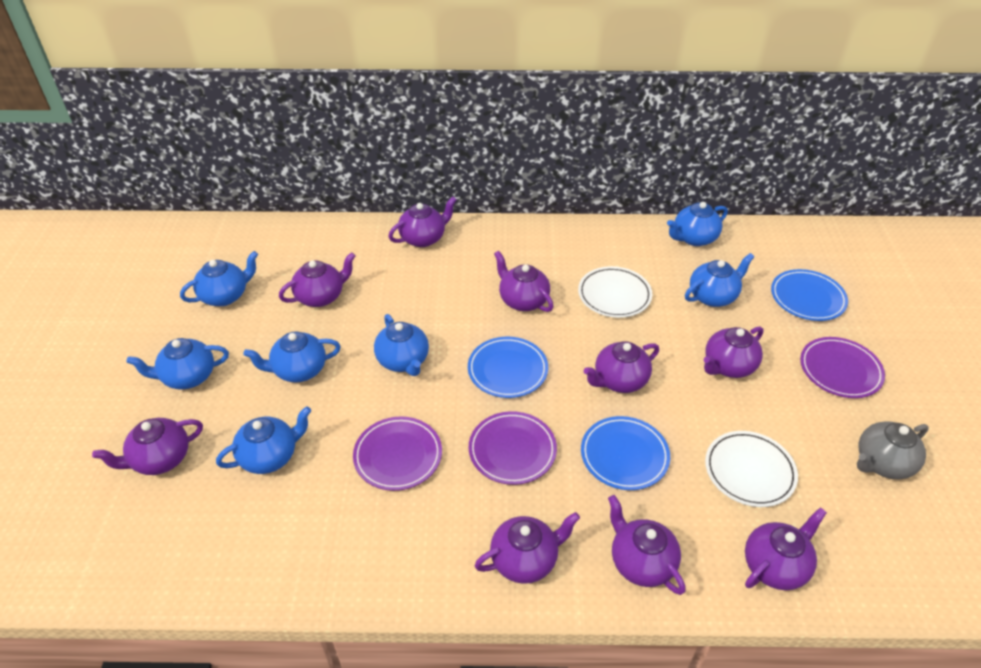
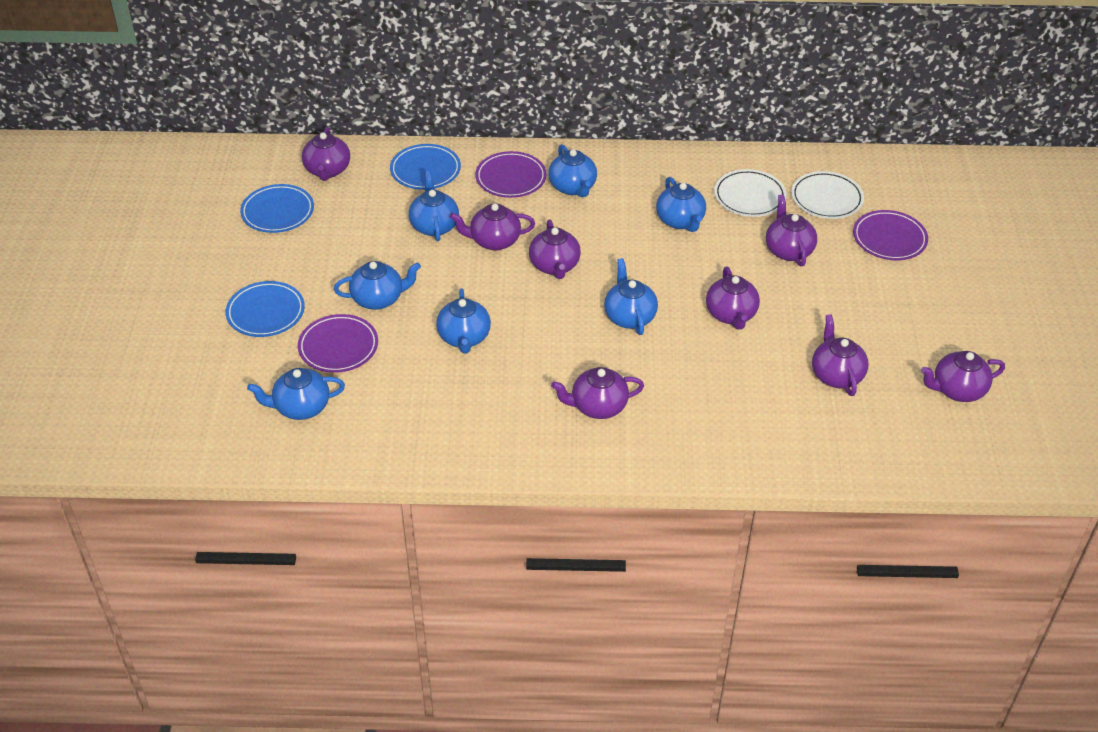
grey teapot: 1 -> 0
purple teapot: 9 -> 8

